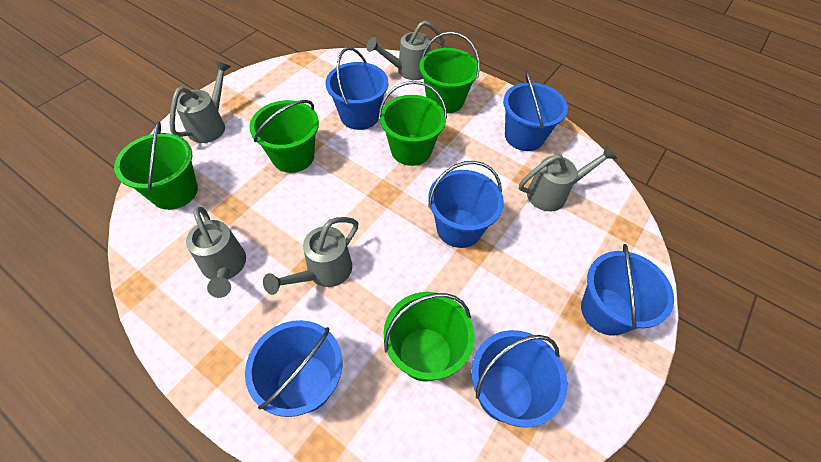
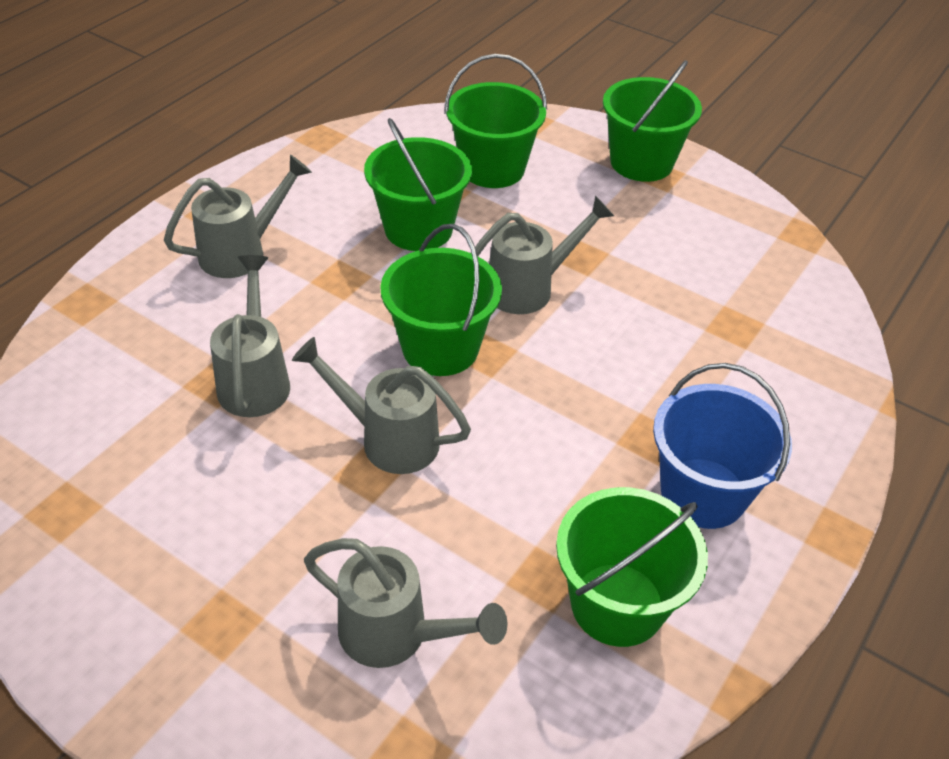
blue bucket: 6 -> 1

